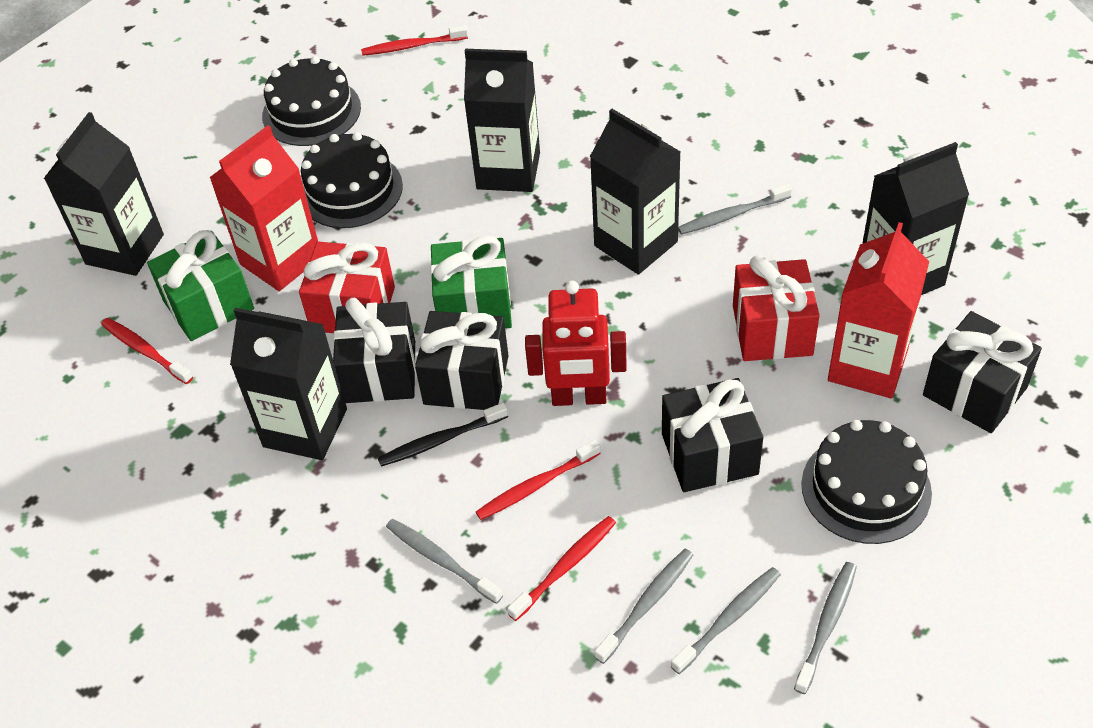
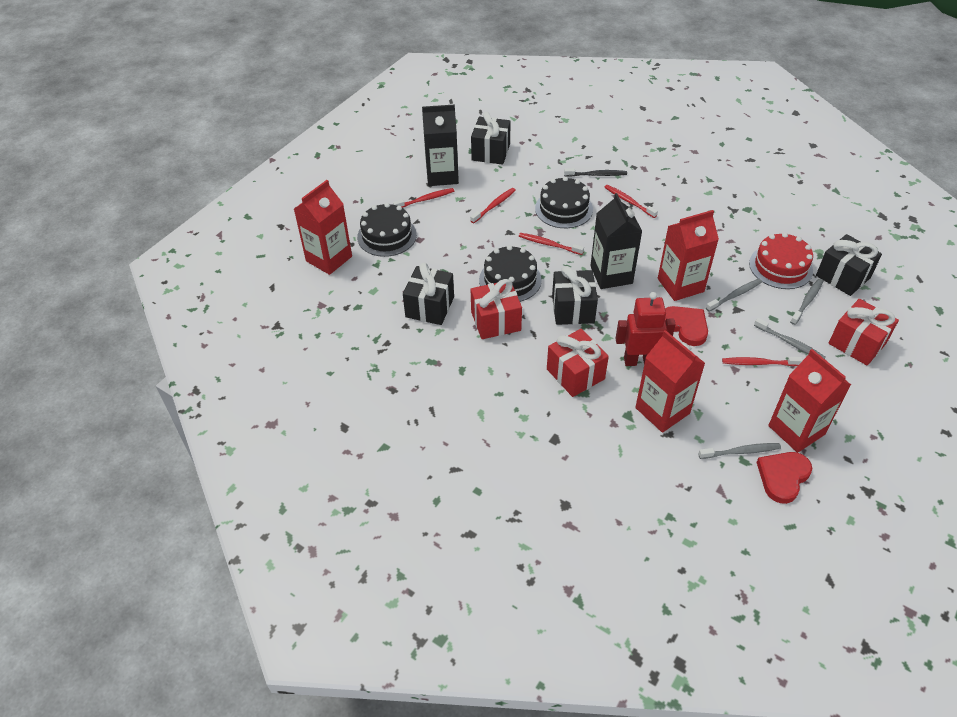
black carton: 5 -> 2
green gift: 2 -> 0
grey toothbrush: 5 -> 4
red cake: 0 -> 1
red carton: 2 -> 4
red gift: 2 -> 3
red heart: 0 -> 2
red toothbrush: 4 -> 5

